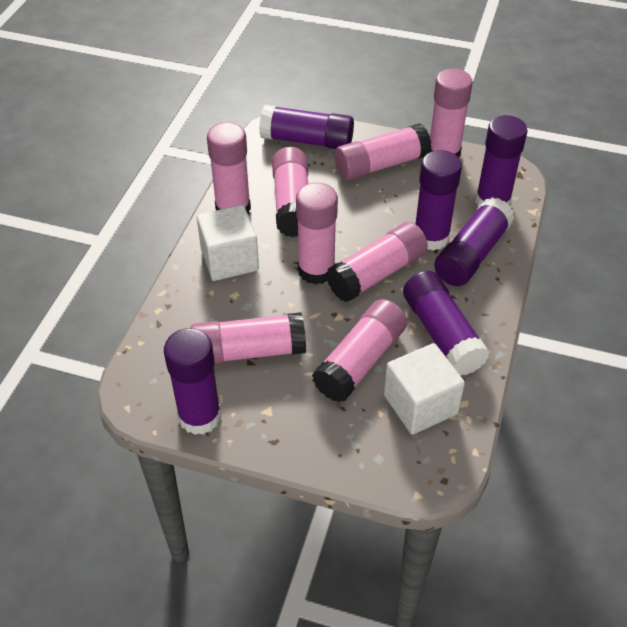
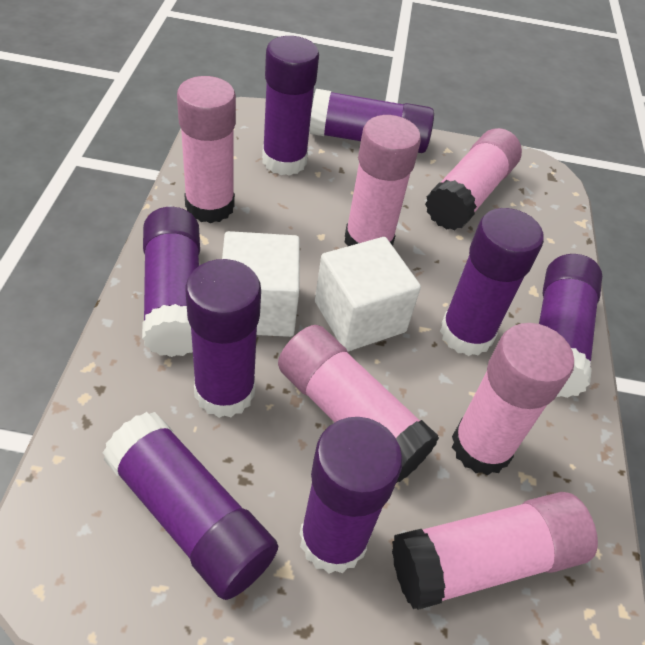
pink glue stick: 8 -> 6
purple glue stick: 6 -> 8

